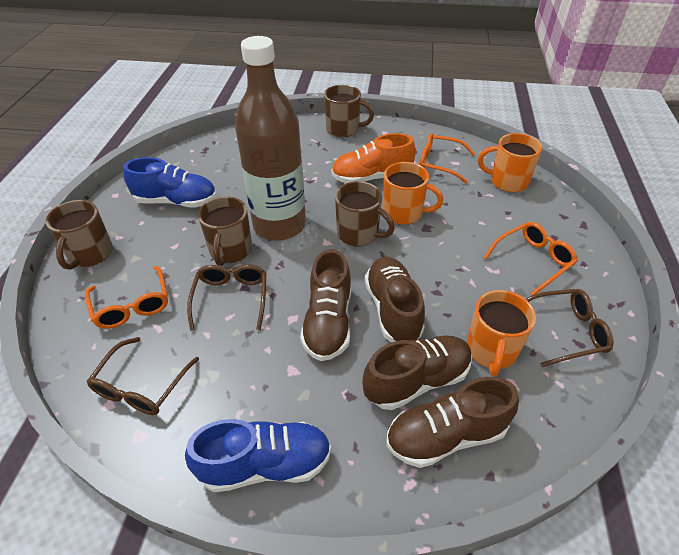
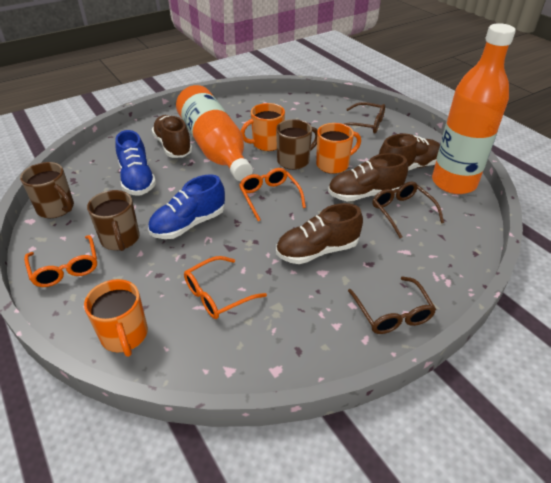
brown bottle: 1 -> 0
brown mug: 4 -> 3
orange bottle: 0 -> 2
orange shoe: 1 -> 0

